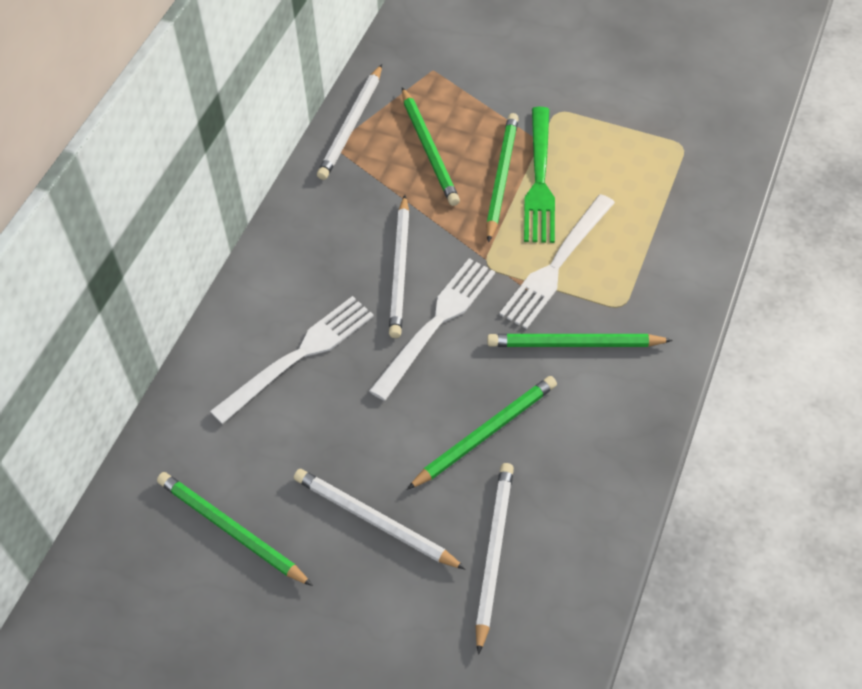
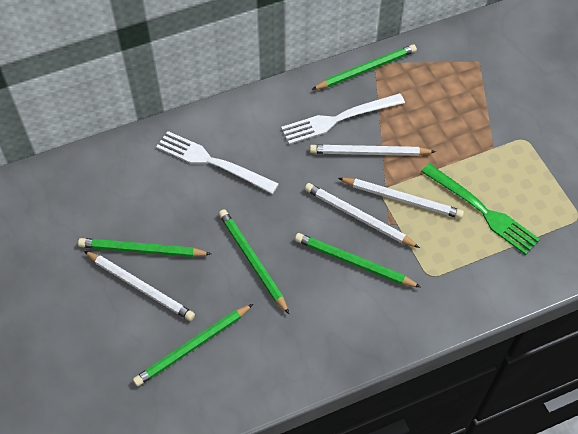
white fork: 3 -> 2

